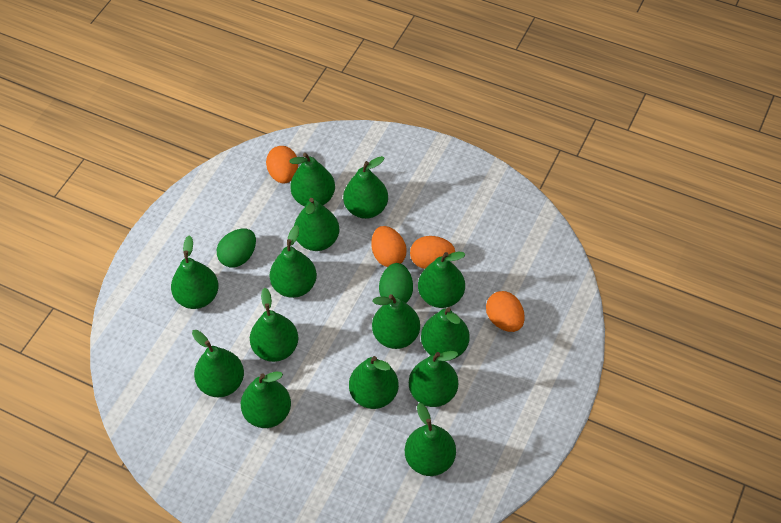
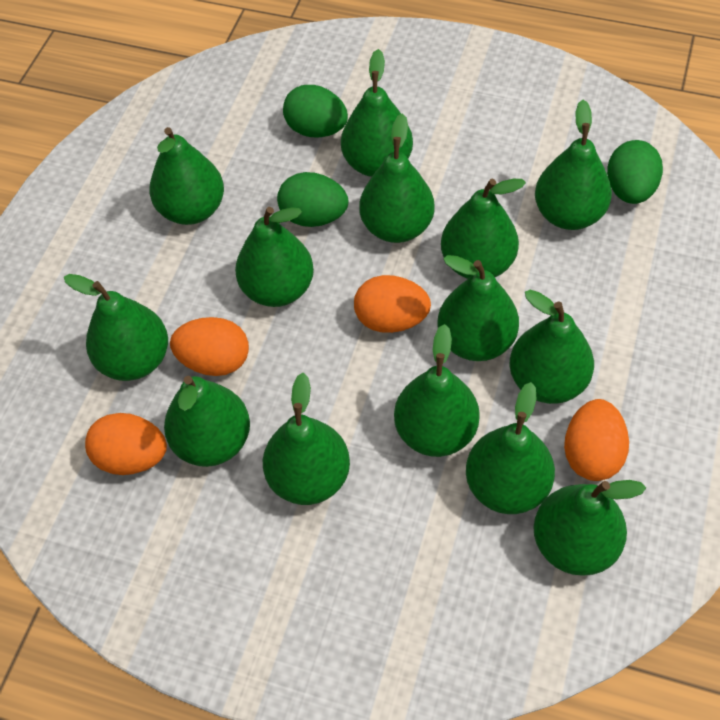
green egg: 2 -> 3

